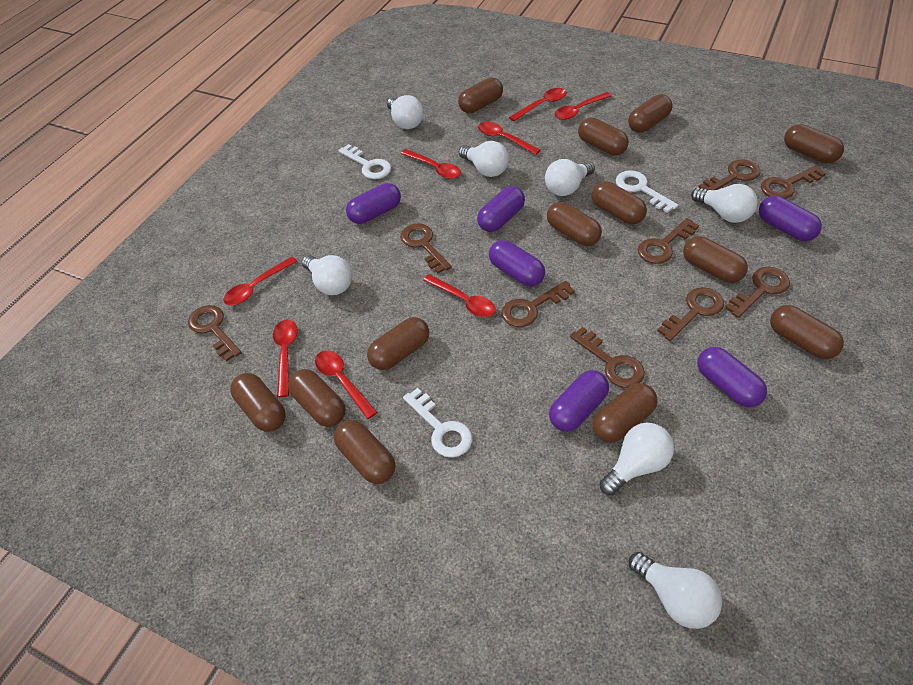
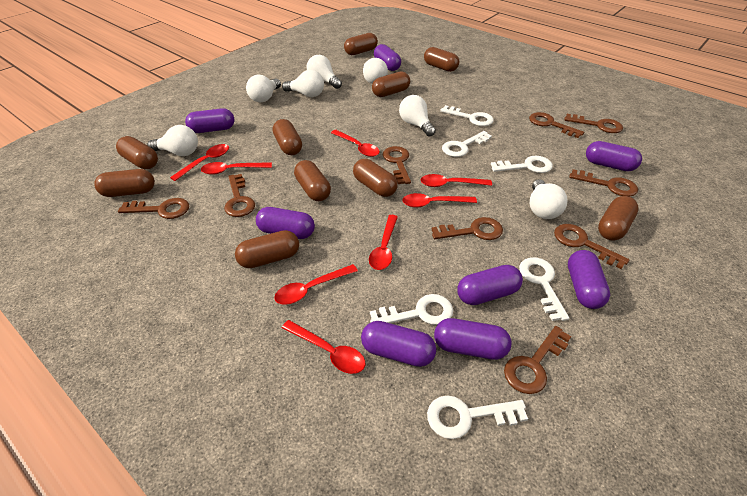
brown capsule: 13 -> 10
purple capsule: 6 -> 8
white key: 3 -> 6

